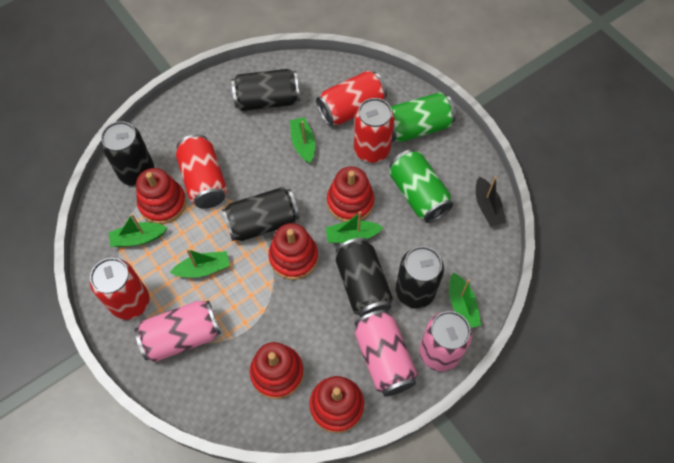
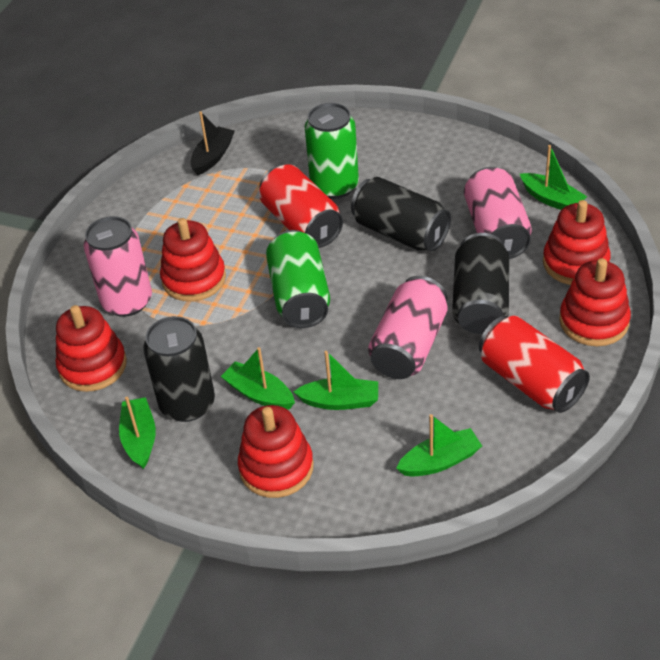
black can: 5 -> 3
red can: 4 -> 2

